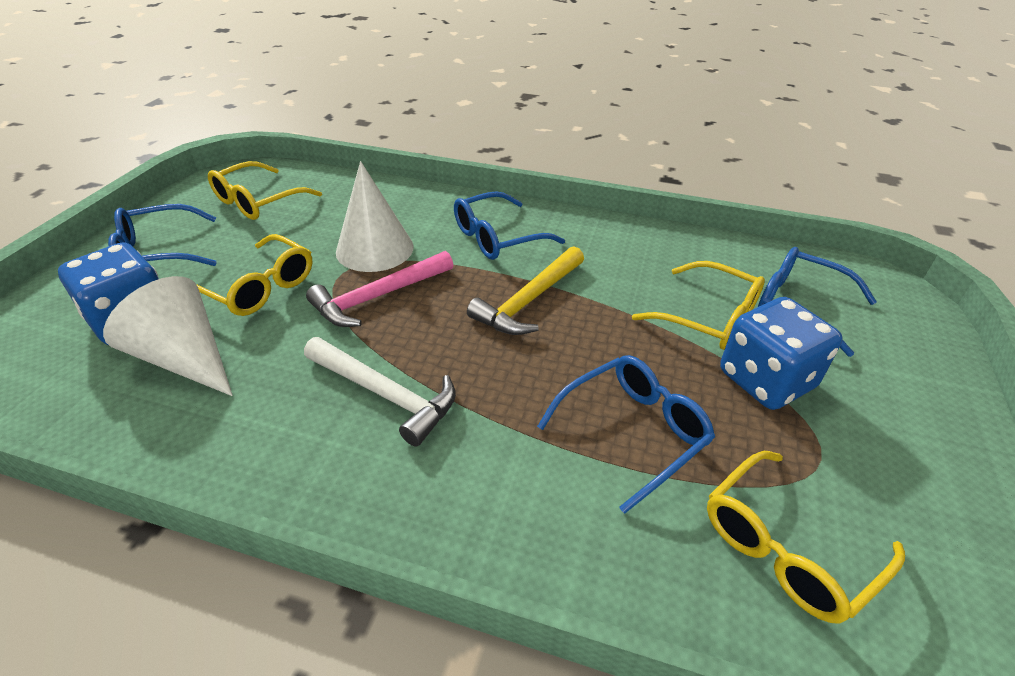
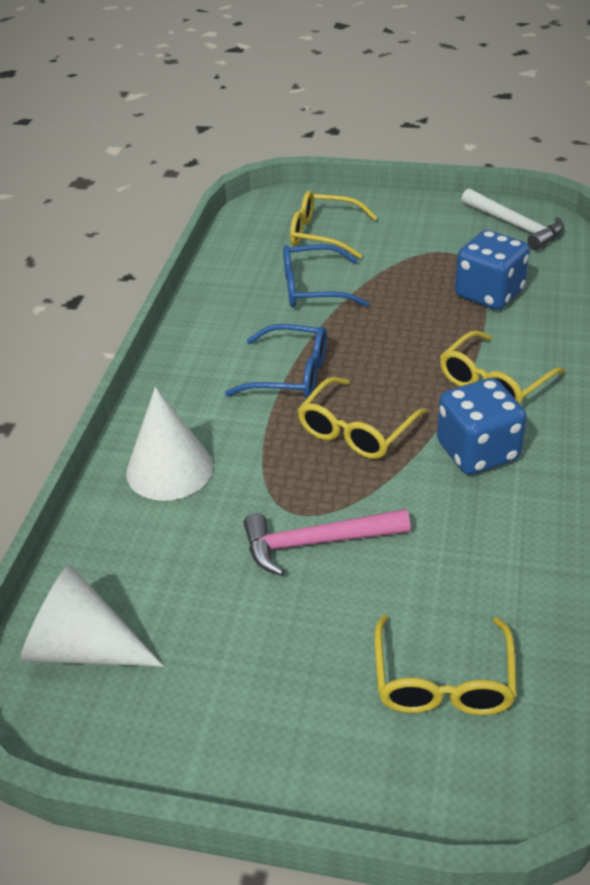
blue glasses: 4 -> 2
yellow hammer: 1 -> 0

